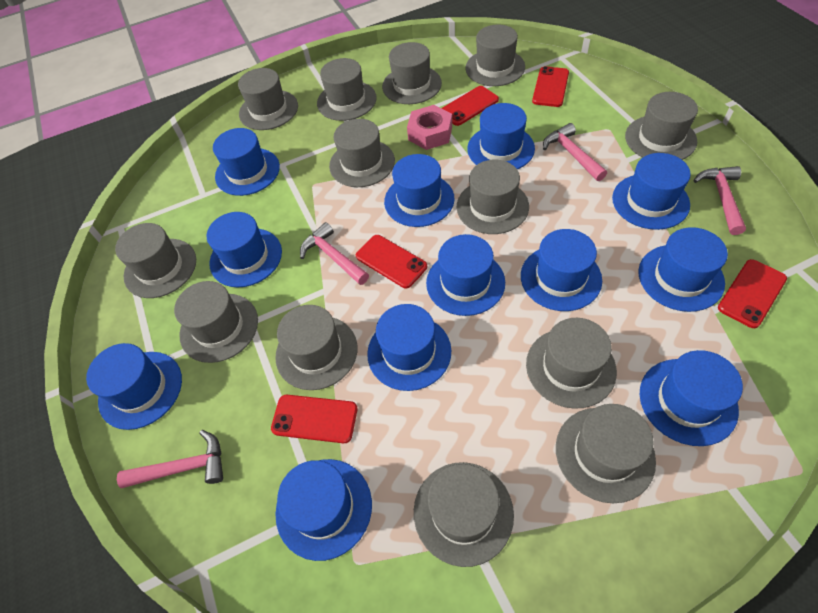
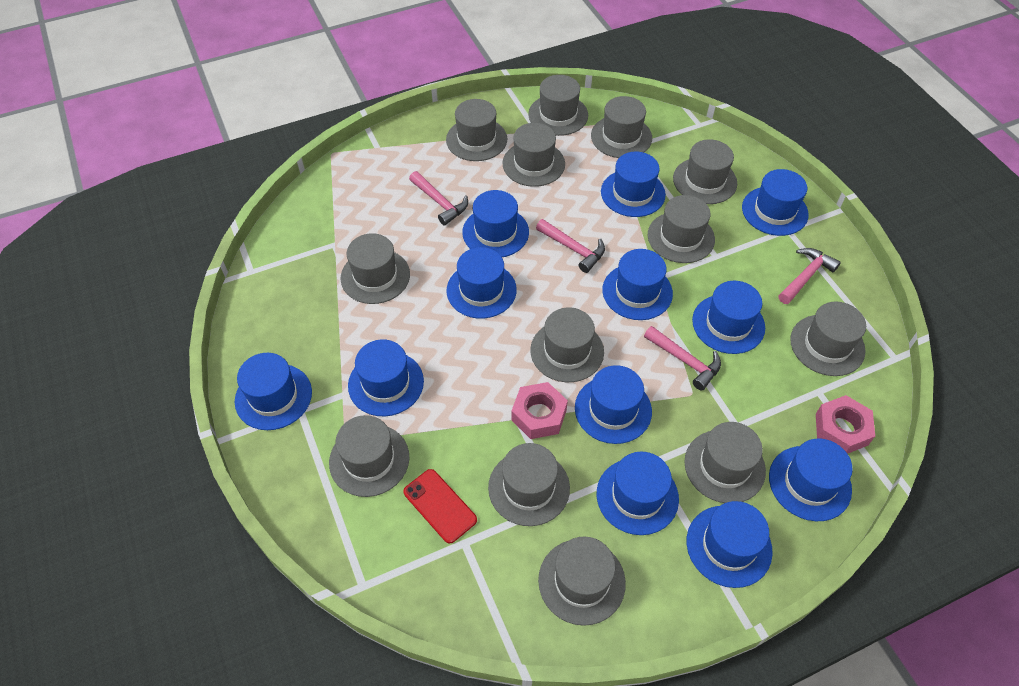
pink nut: 1 -> 2
red phone: 5 -> 1

